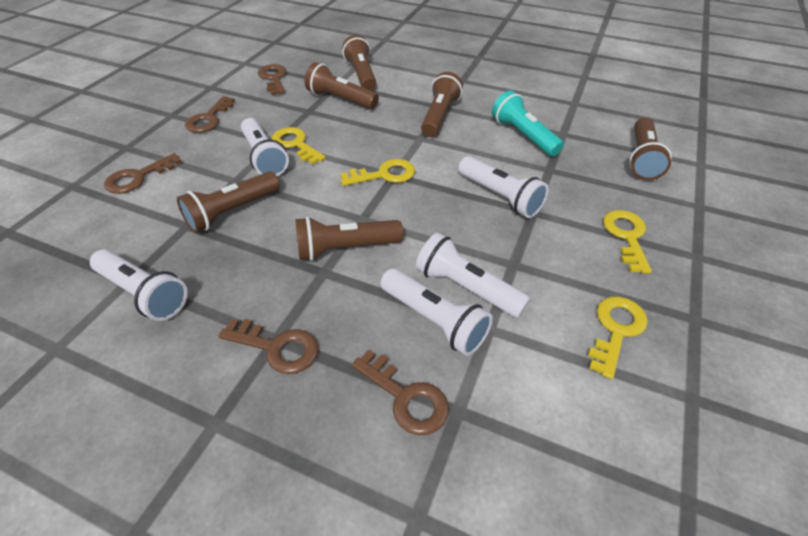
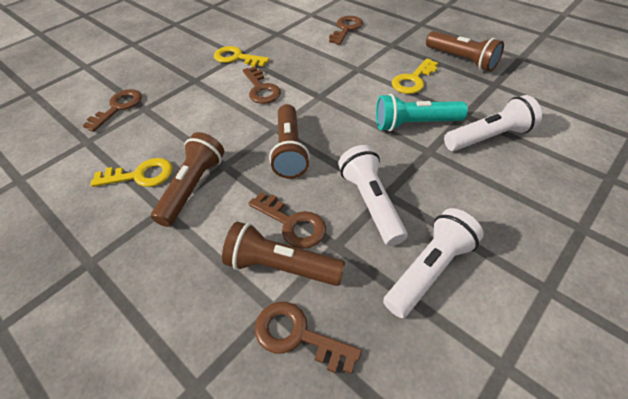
brown flashlight: 6 -> 4
white flashlight: 5 -> 3
yellow key: 4 -> 3

